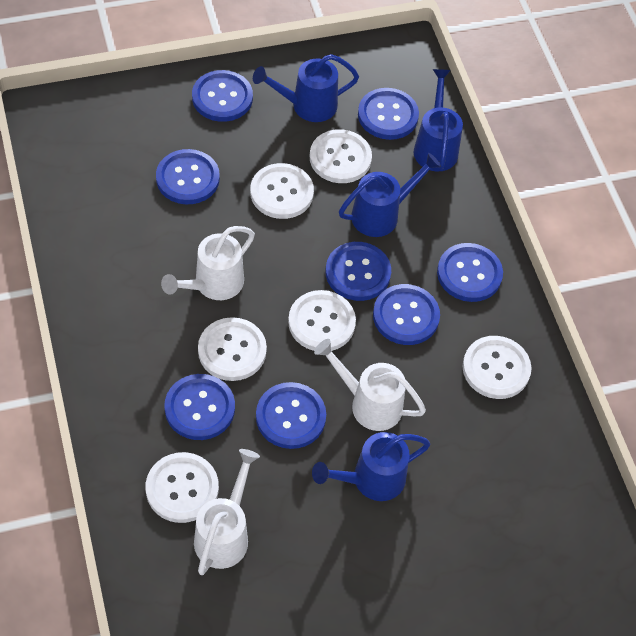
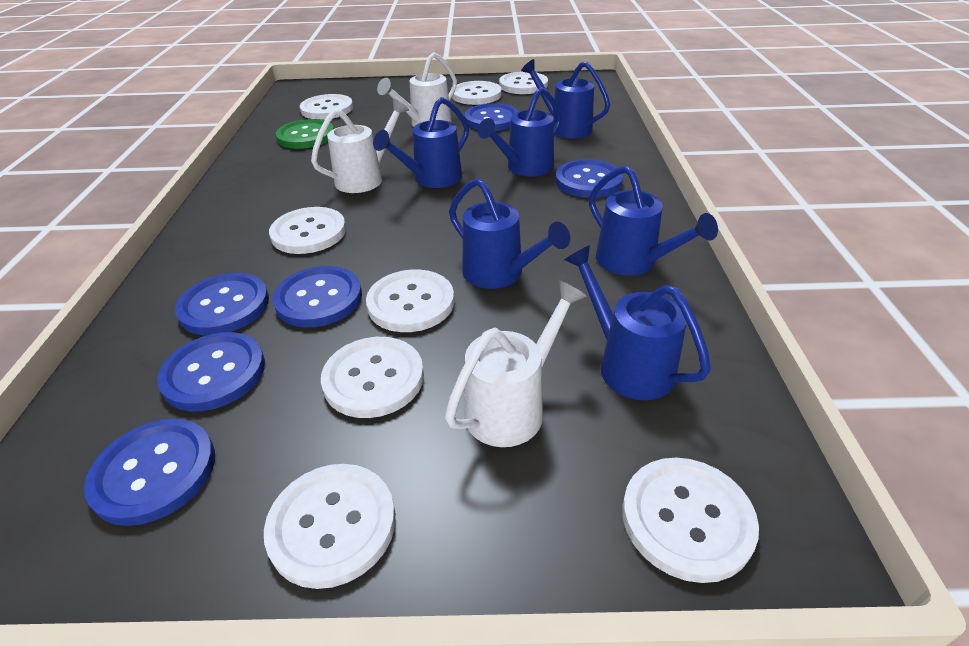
blue button: 8 -> 6
blue watering can: 4 -> 6
green button: 0 -> 1
white button: 6 -> 8

